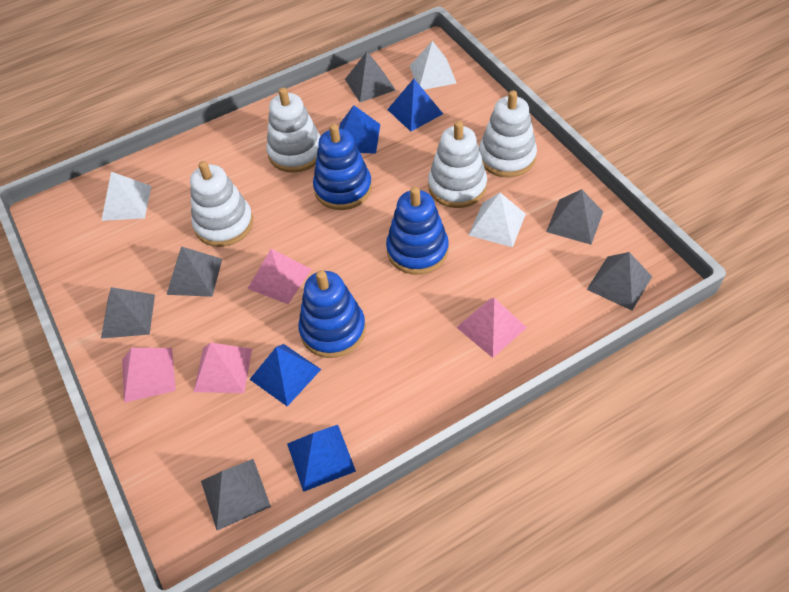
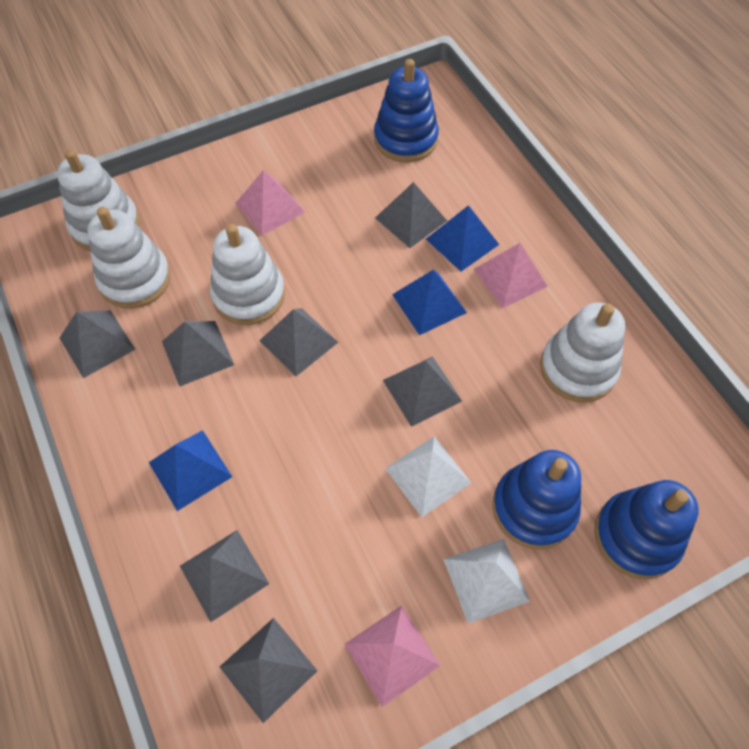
blue pyramid: 4 -> 3
grey pyramid: 6 -> 7
pink pyramid: 4 -> 3
white pyramid: 3 -> 2

